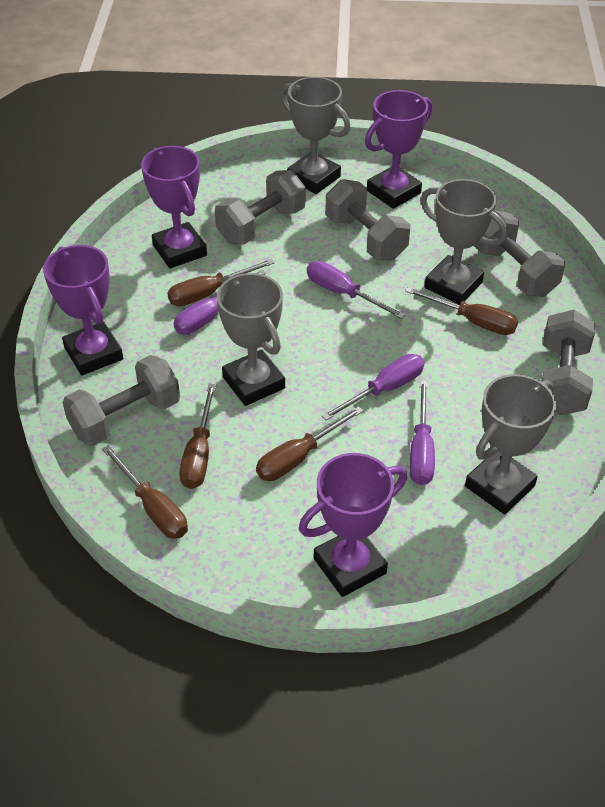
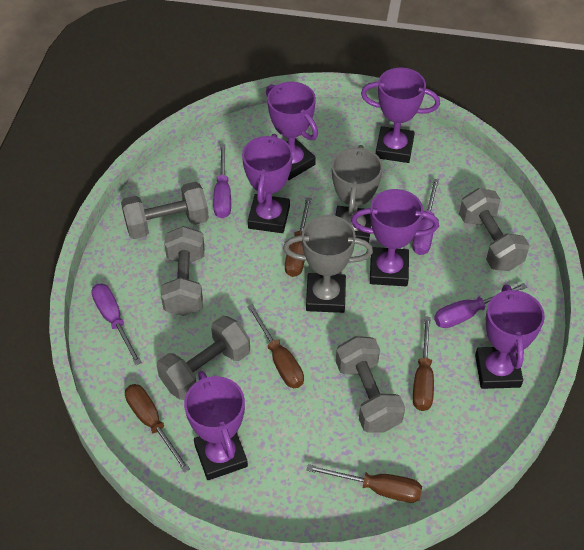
grey trophy: 4 -> 2
purple trophy: 4 -> 6

